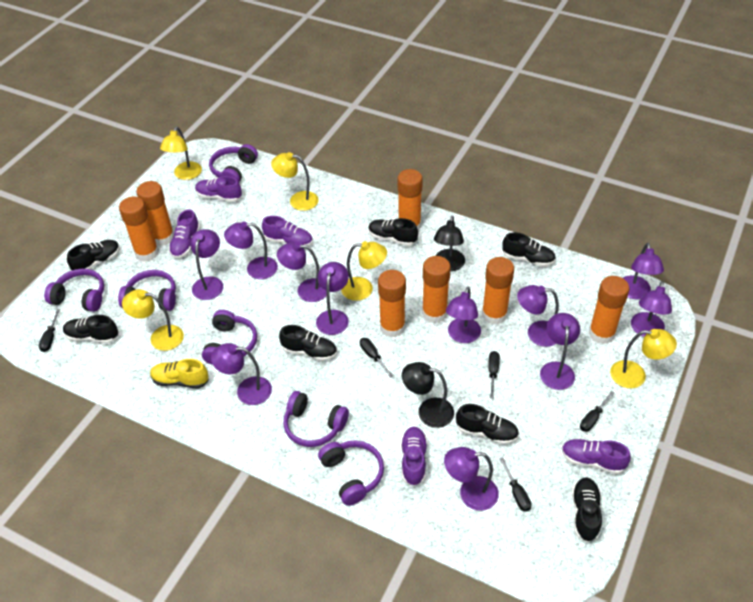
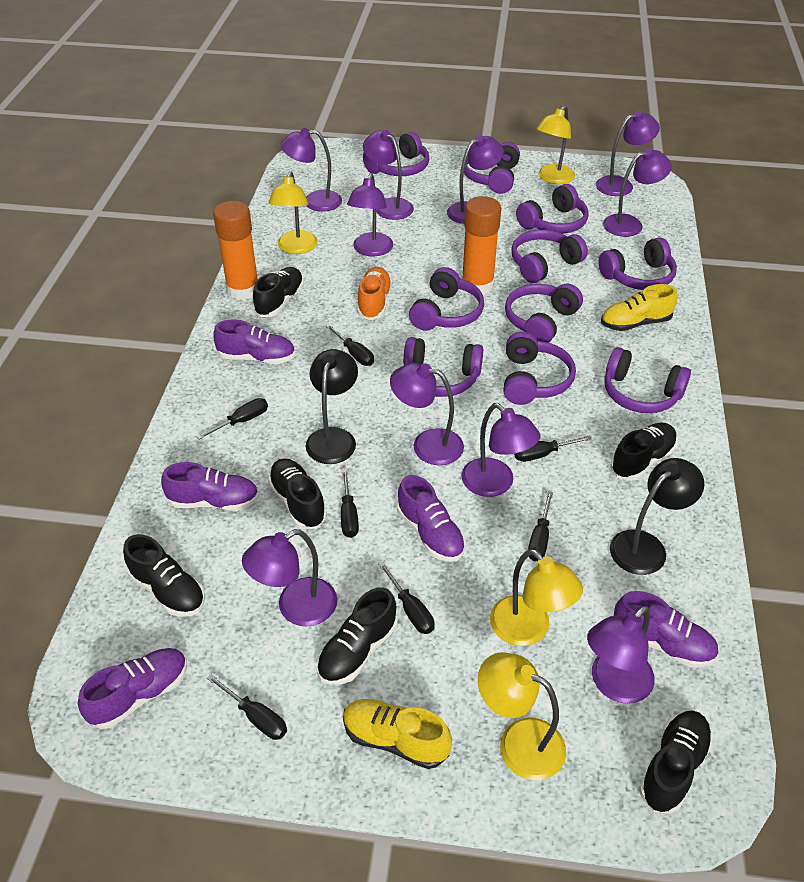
black screwdriver: 5 -> 7
black shoe: 7 -> 6
orange glue stick: 7 -> 2
orange shoe: 0 -> 1
purple headphones: 6 -> 10
purple lamp: 11 -> 10
yellow lamp: 5 -> 4
yellow shoe: 1 -> 2

